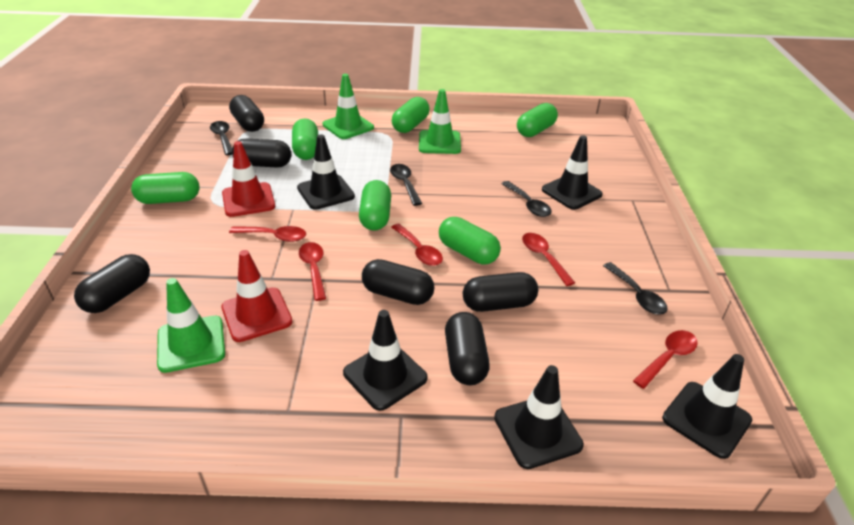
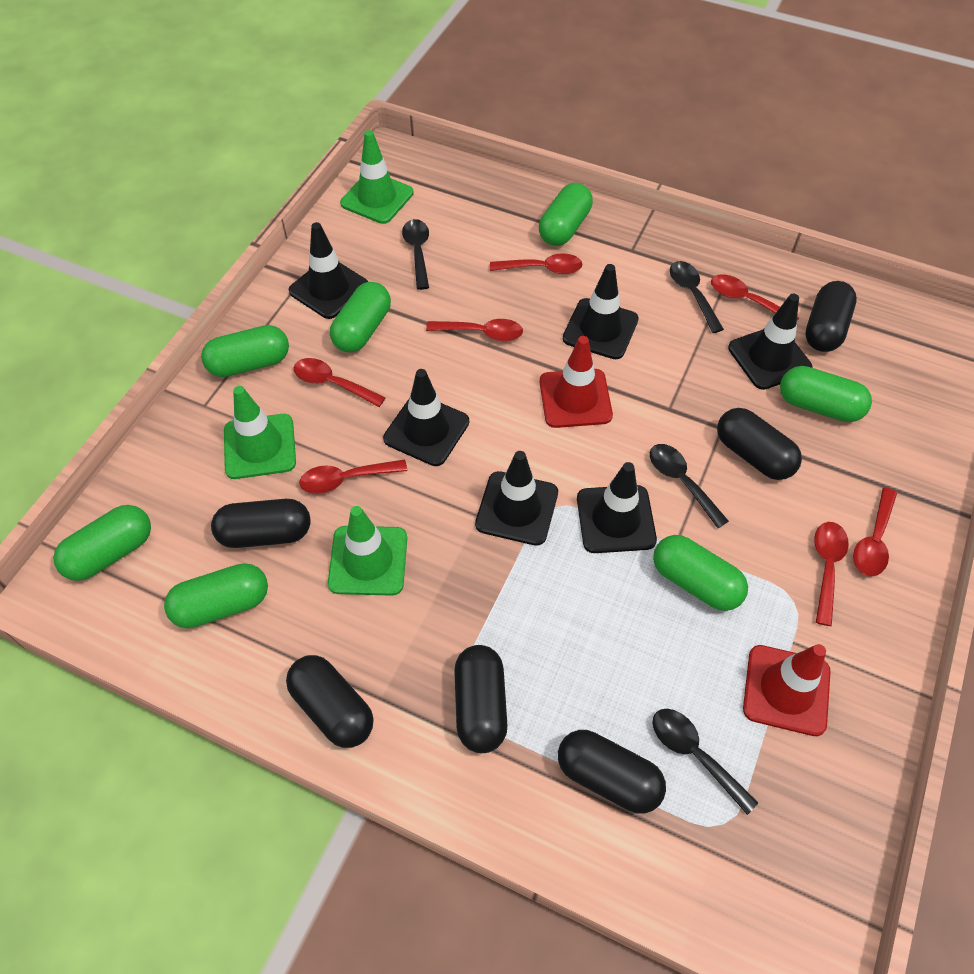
black traffic cone: 5 -> 6
green capsule: 6 -> 7
red spoon: 5 -> 7

